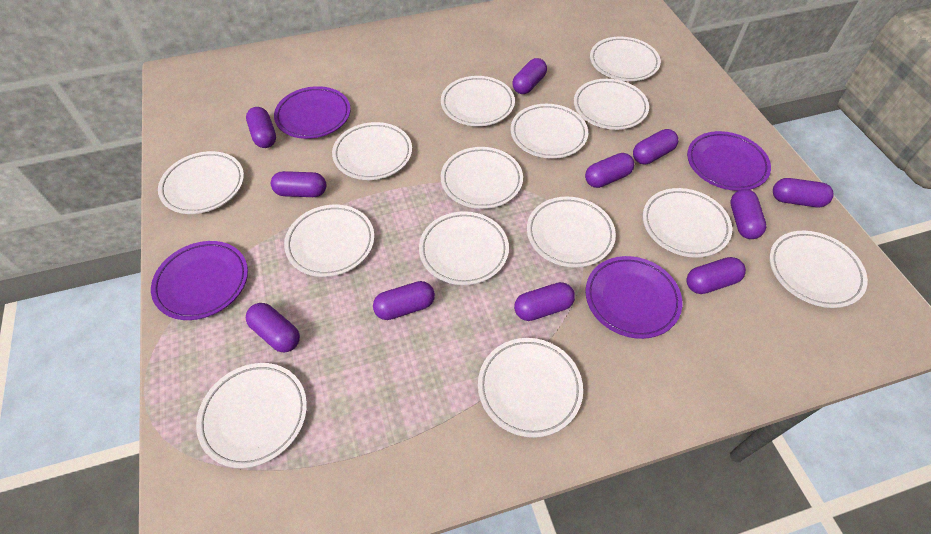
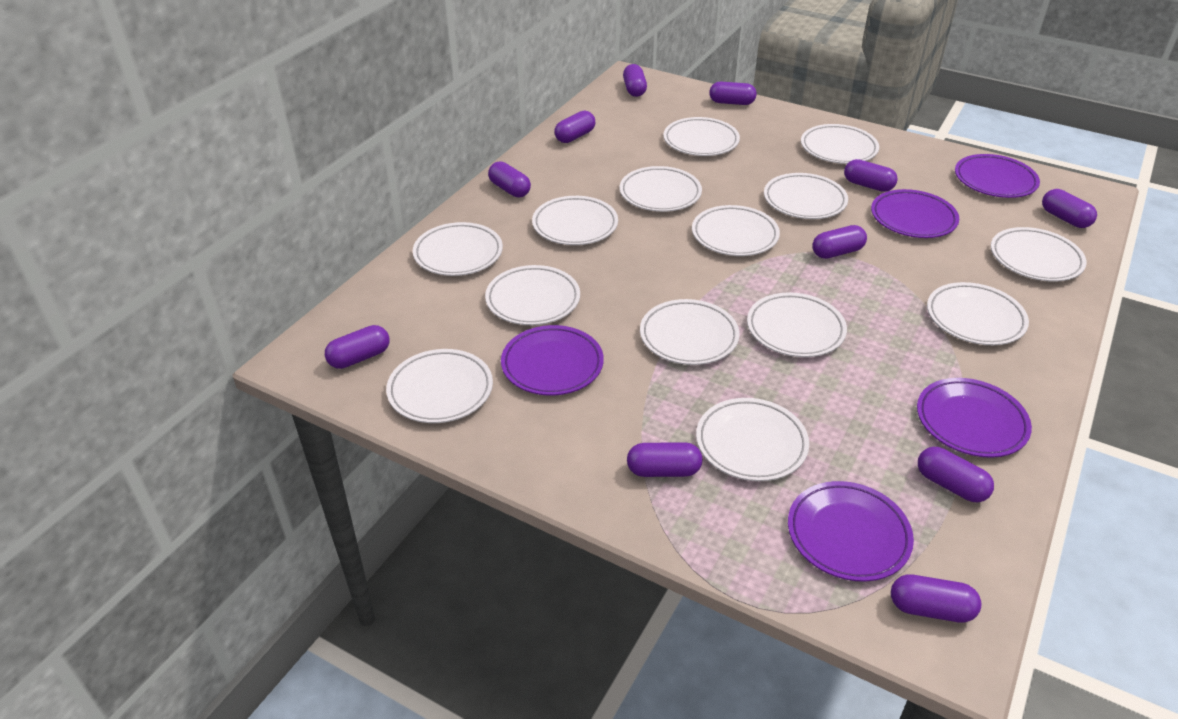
purple plate: 4 -> 5

